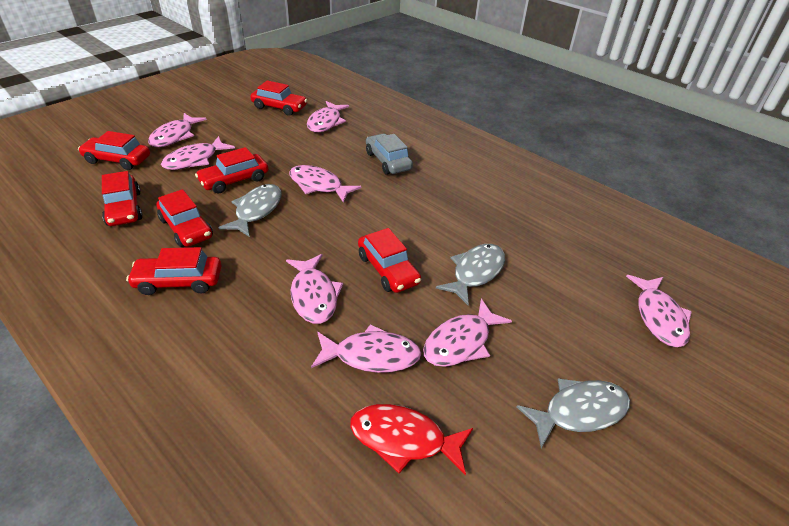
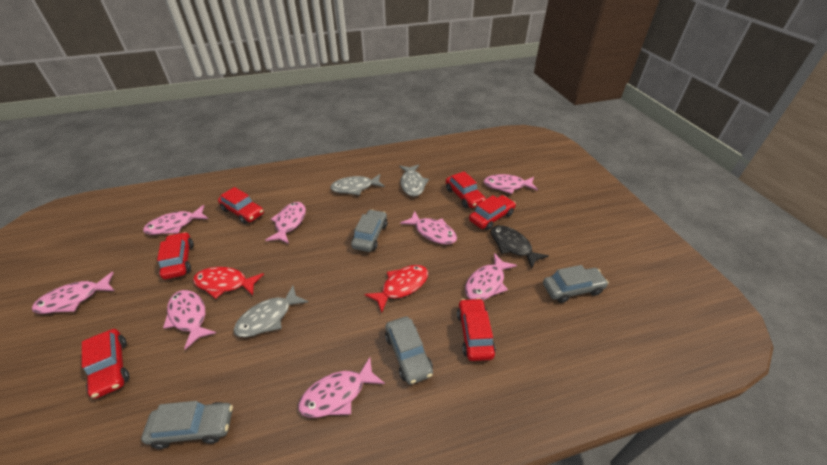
black fish: 0 -> 1
grey car: 1 -> 4
red car: 7 -> 6
red fish: 1 -> 2

